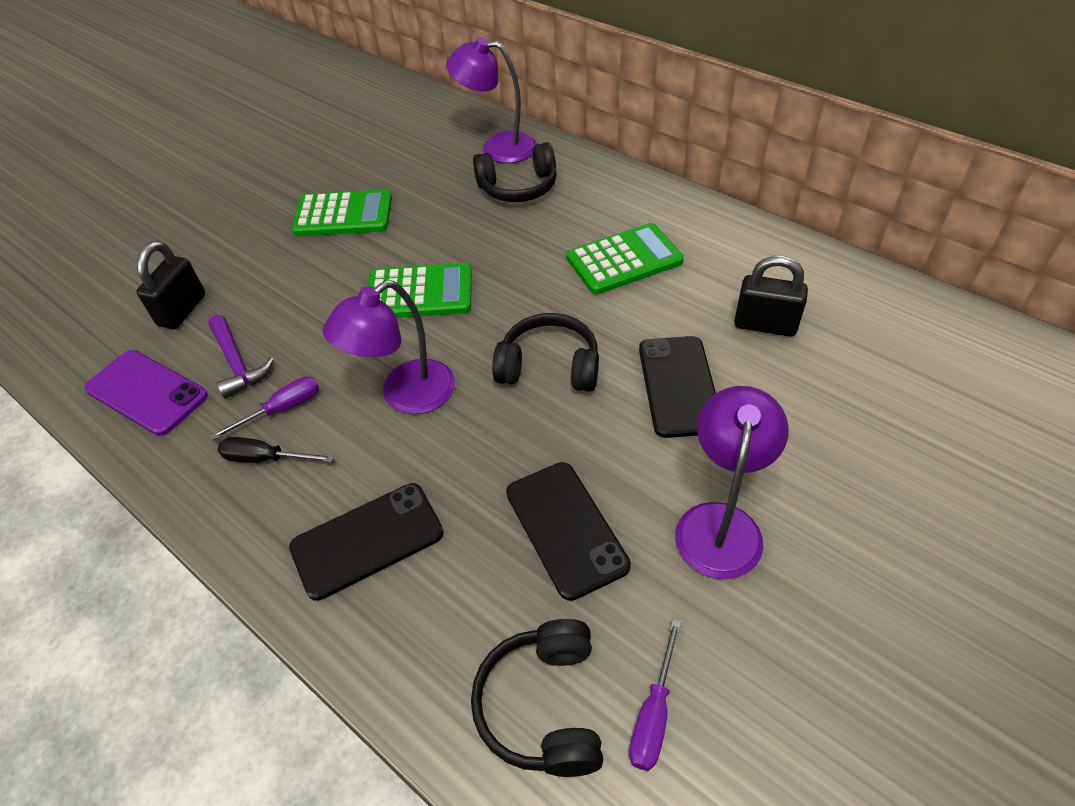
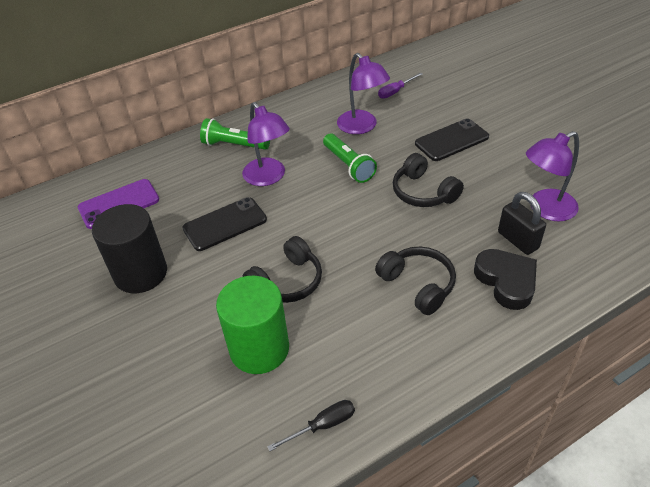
black cylinder: 0 -> 1
black heart: 0 -> 1
black padlock: 2 -> 1
black phone: 3 -> 2
green calculator: 3 -> 0
green cylinder: 0 -> 1
green flashlight: 0 -> 2
purple hammer: 1 -> 0
purple screwdriver: 2 -> 1

